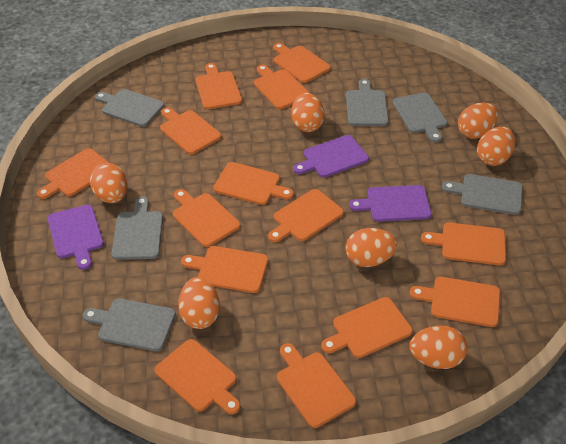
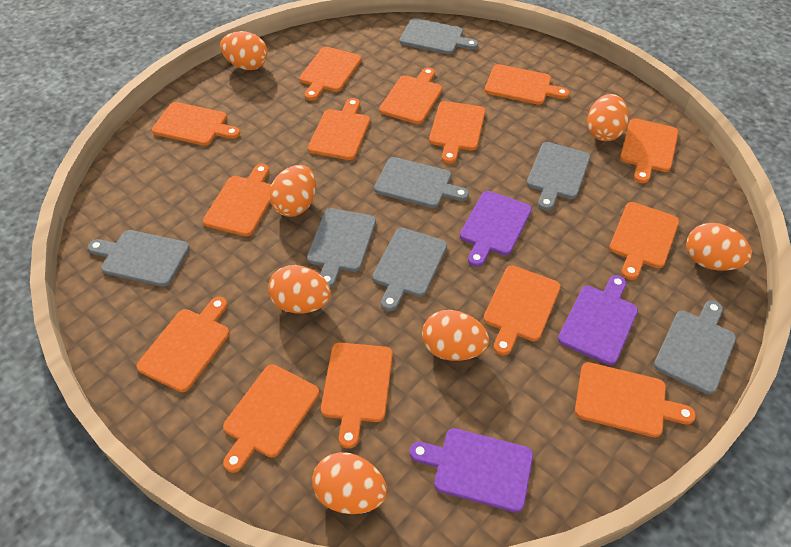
grey cutting board: 6 -> 7

